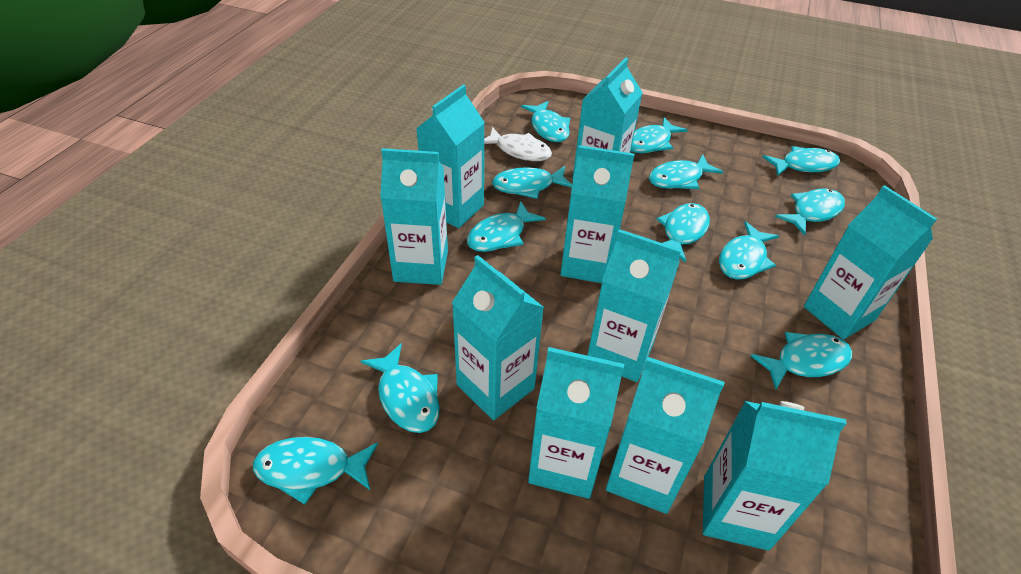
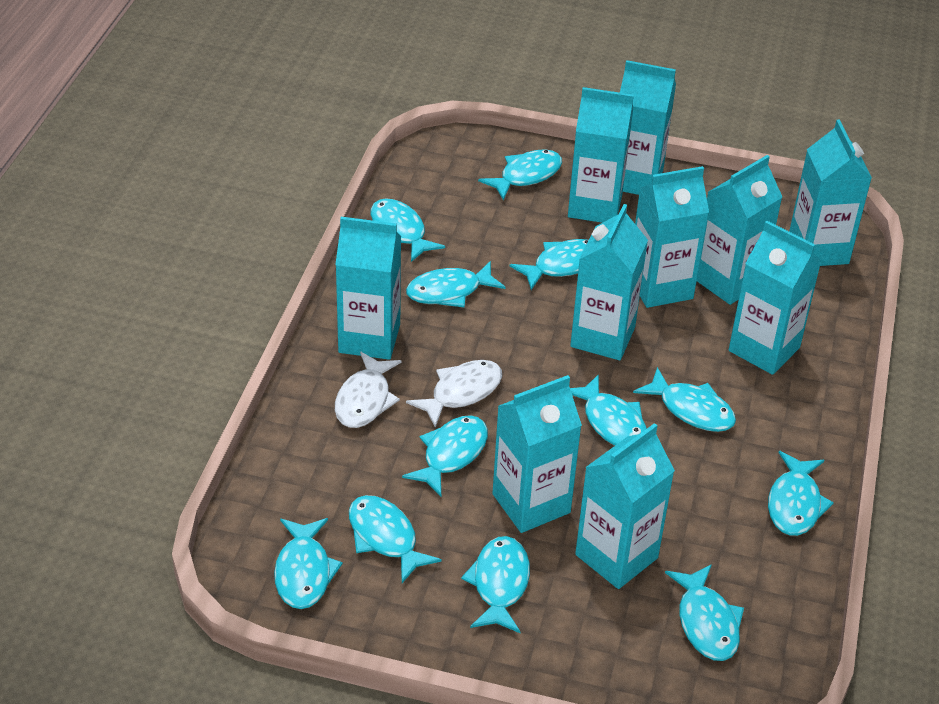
white fish: 1 -> 2

